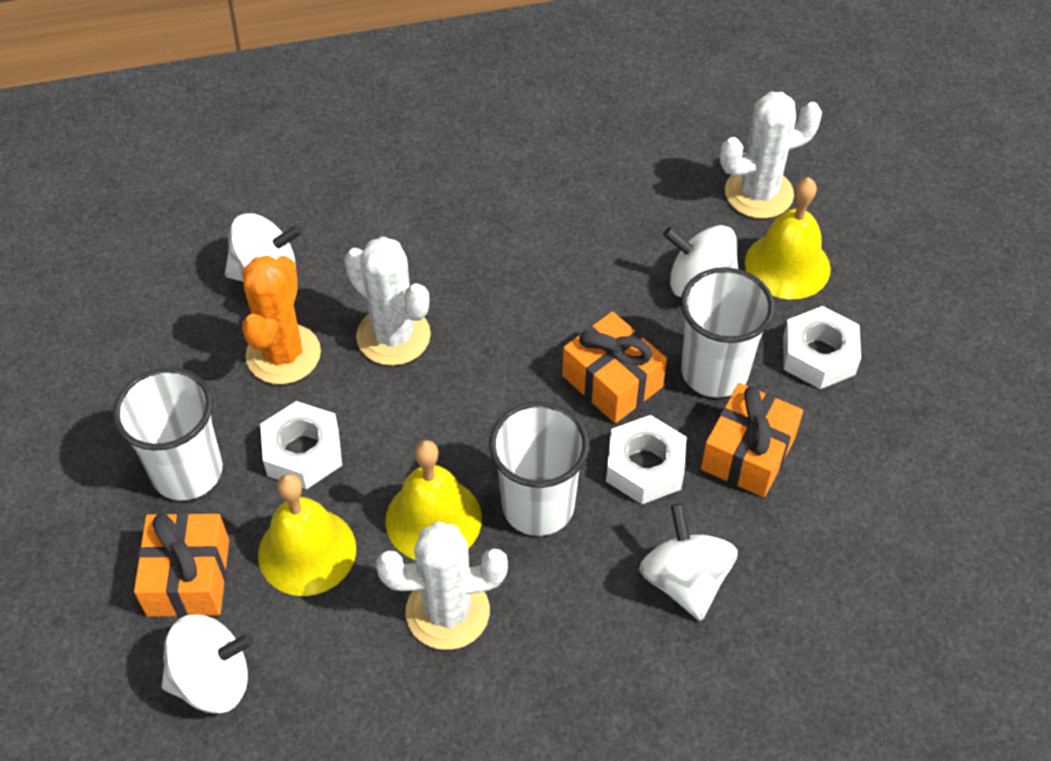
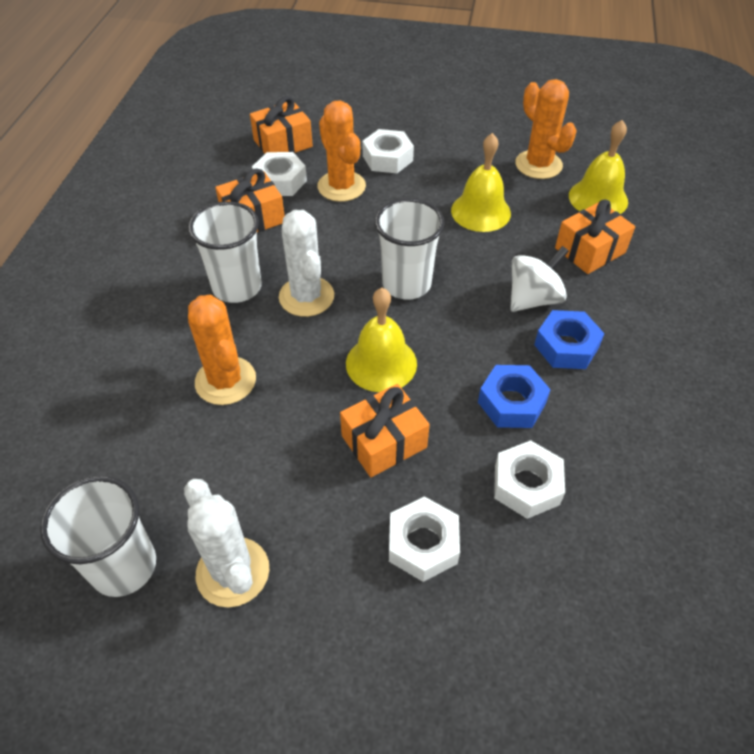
blue nut: 0 -> 2
orange cactus: 1 -> 3
orange gift: 3 -> 4
white cactus: 3 -> 2
white nut: 3 -> 4
white spinning top: 4 -> 1

